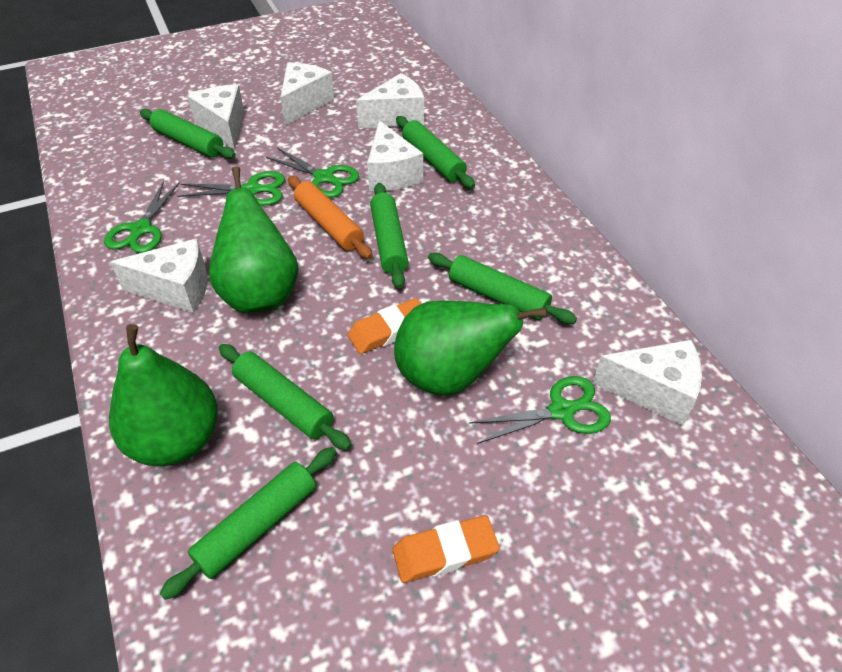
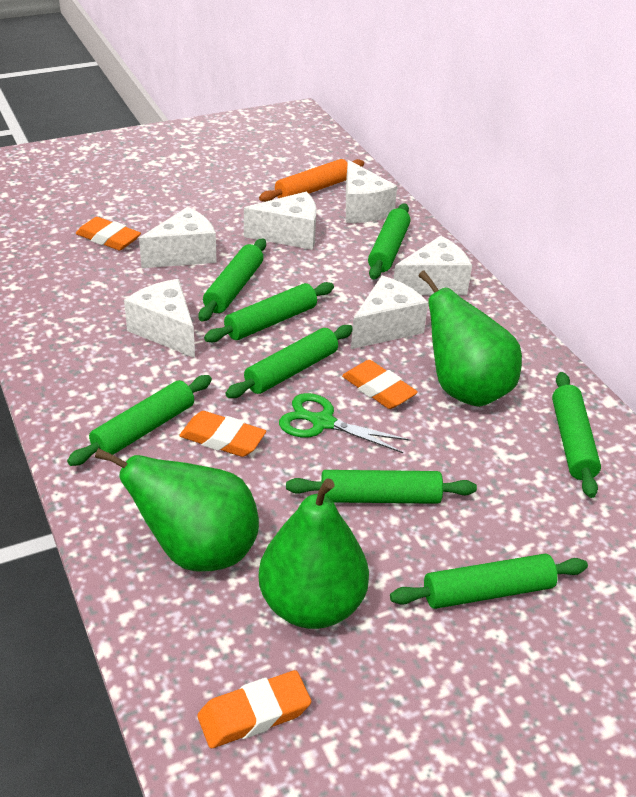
green rolling pin: 6 -> 8
green scissors: 4 -> 1
orange eraser: 2 -> 4

